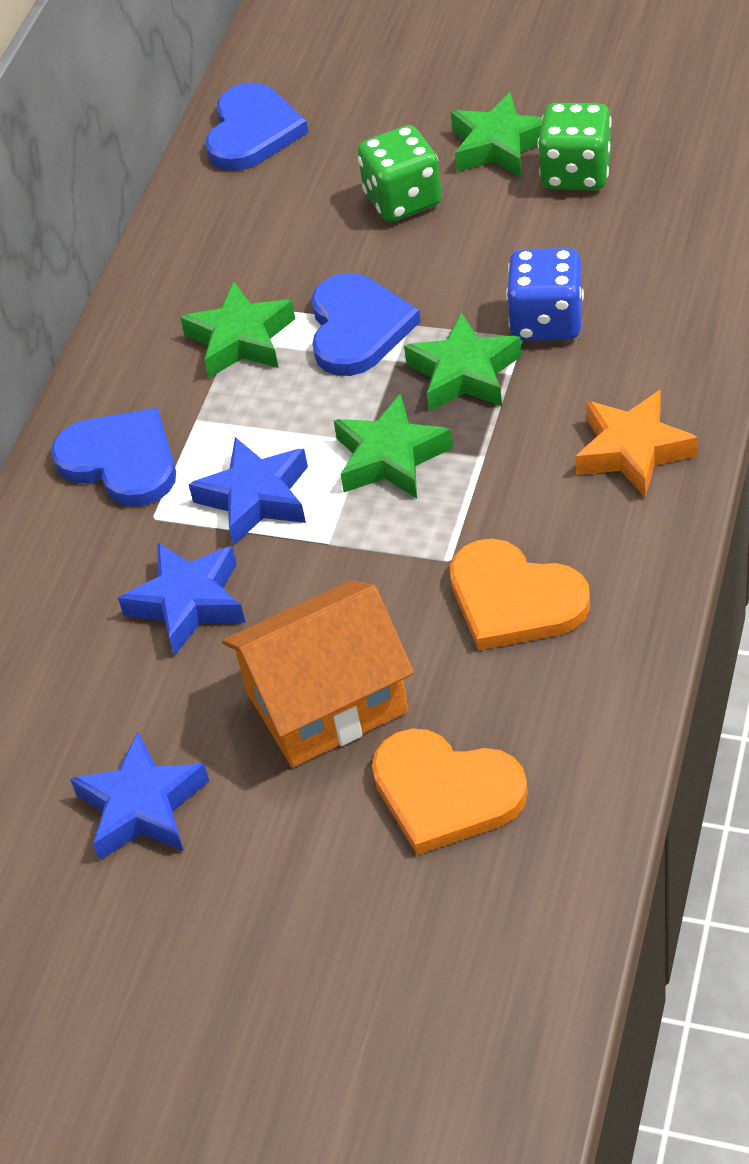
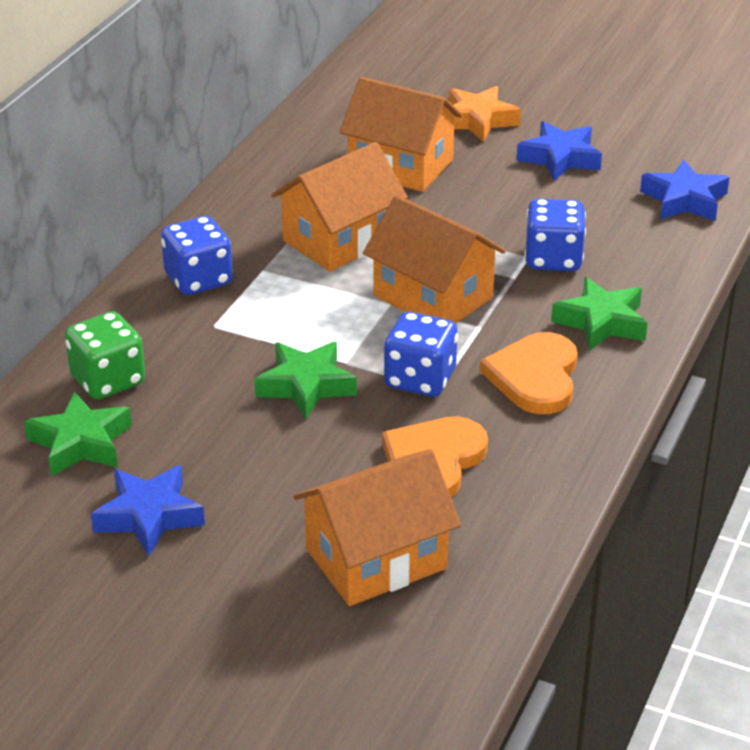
blue dice: 1 -> 3
blue heart: 3 -> 0
green dice: 2 -> 1
green star: 4 -> 3
orange house: 1 -> 4

